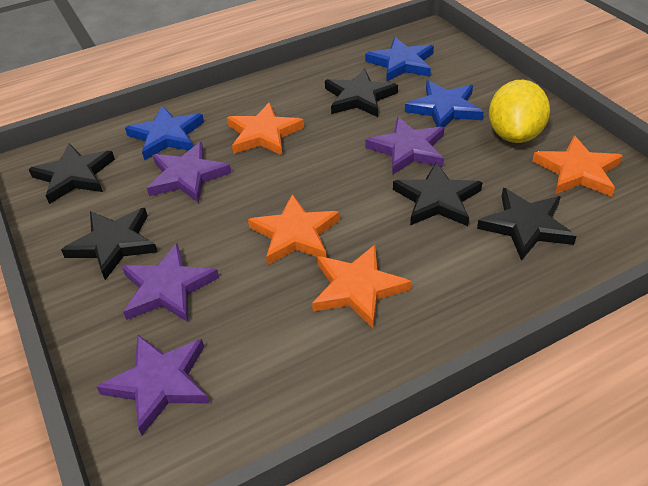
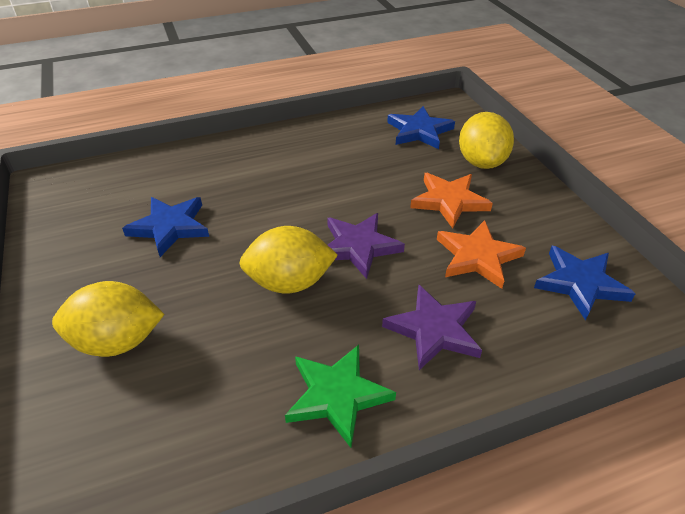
black star: 5 -> 0
green star: 0 -> 1
orange star: 4 -> 2
purple star: 4 -> 2
yellow lemon: 1 -> 3

